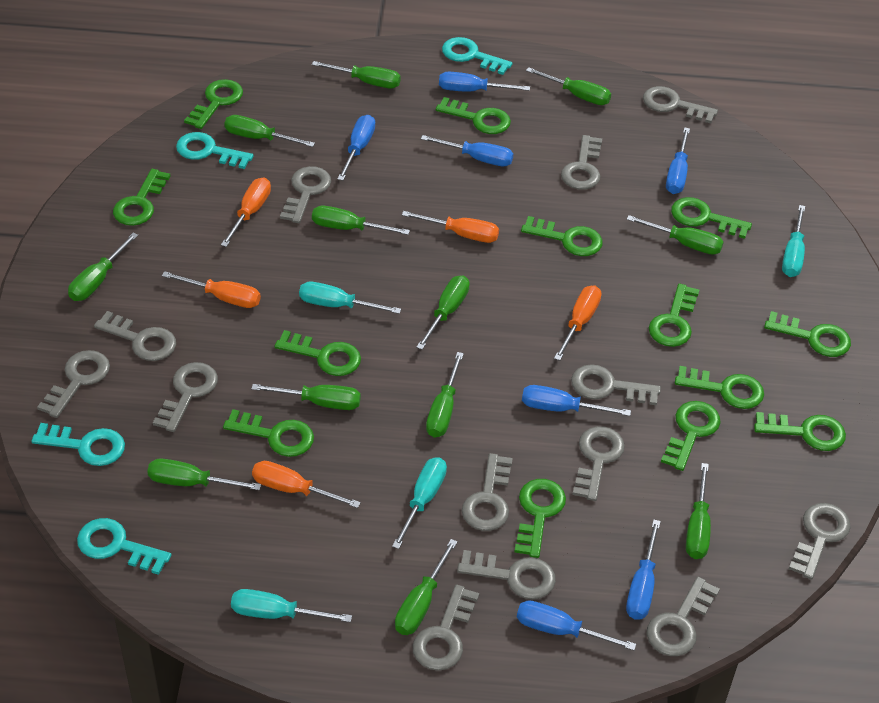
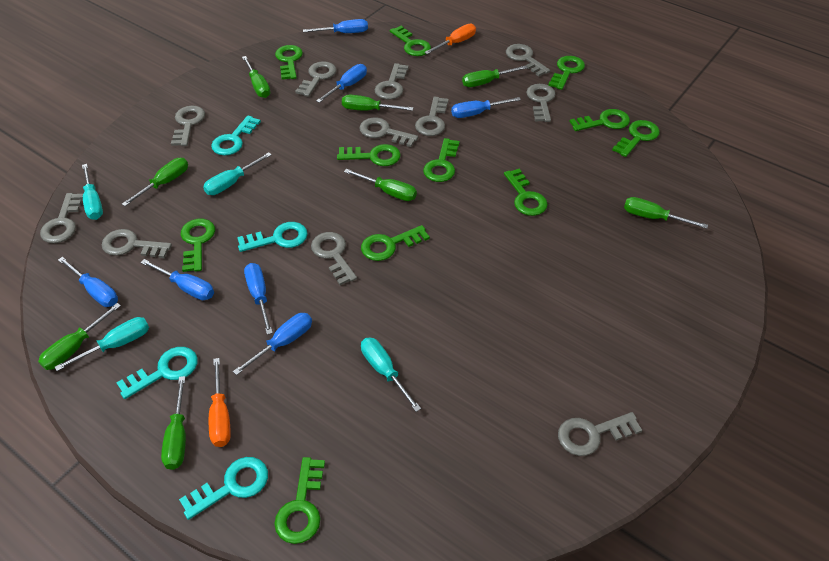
green key: 13 -> 11
green screwdriver: 12 -> 8
grey key: 13 -> 11
orange screwdriver: 5 -> 2

